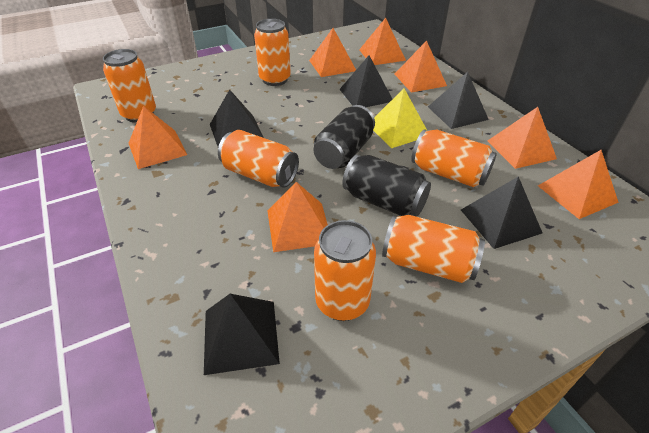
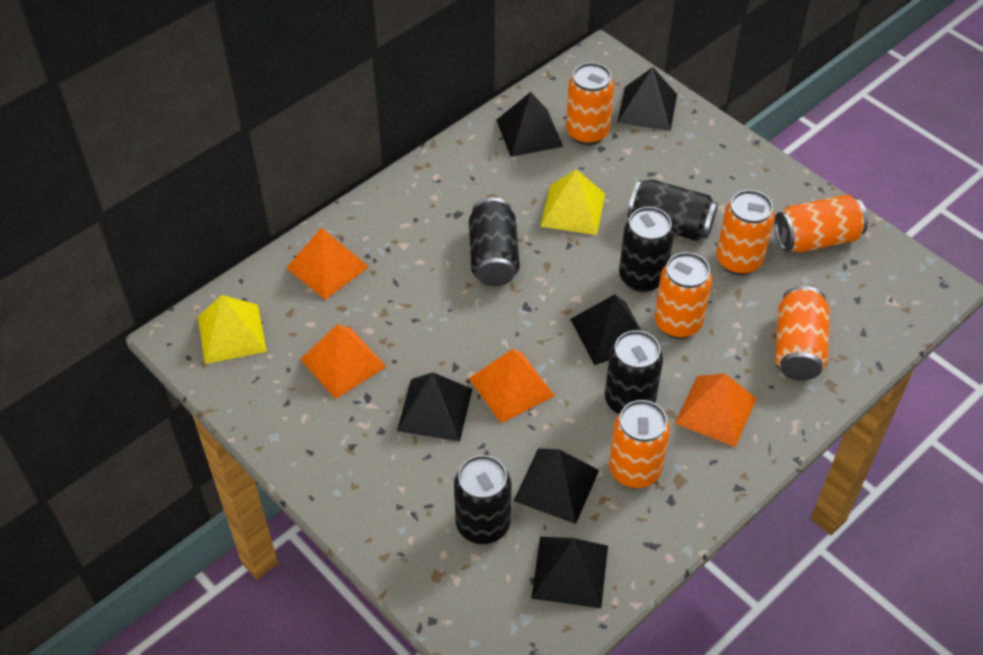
black can: 2 -> 5
black pyramid: 5 -> 6
orange pyramid: 7 -> 4
yellow pyramid: 1 -> 2

